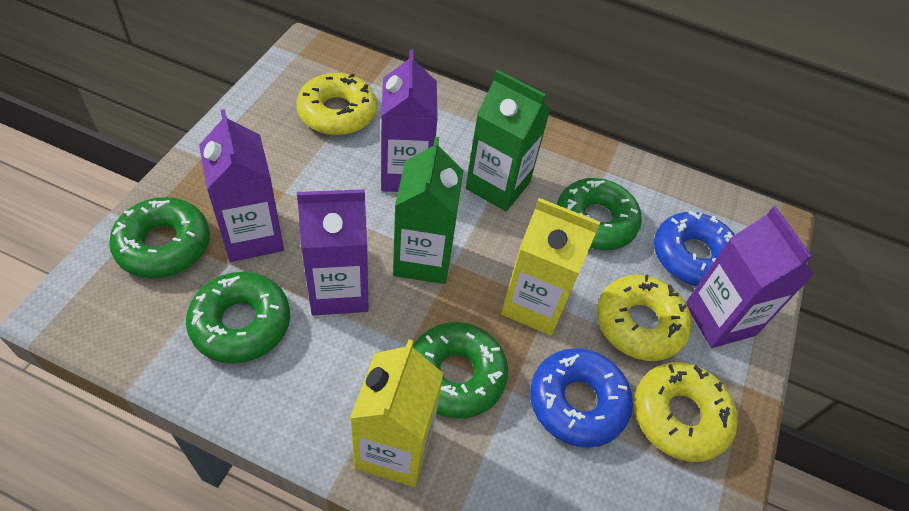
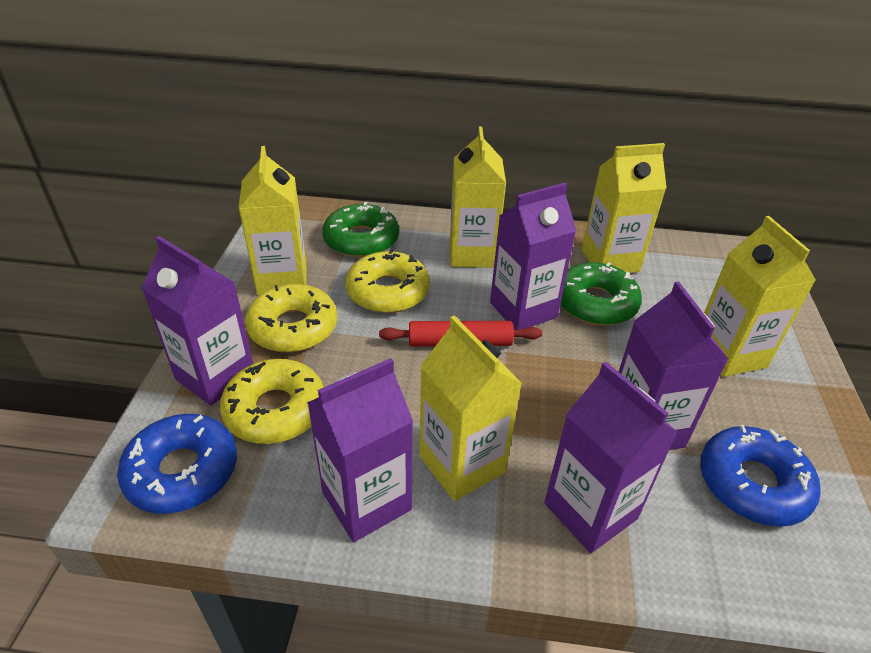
green carton: 2 -> 0
green donut: 4 -> 2
purple carton: 4 -> 5
red rolling pin: 0 -> 1
yellow carton: 2 -> 5

